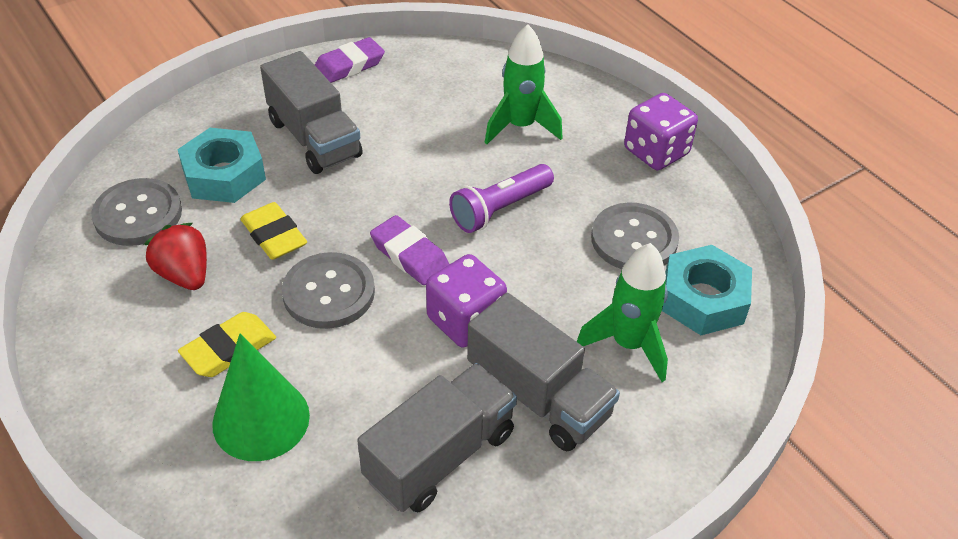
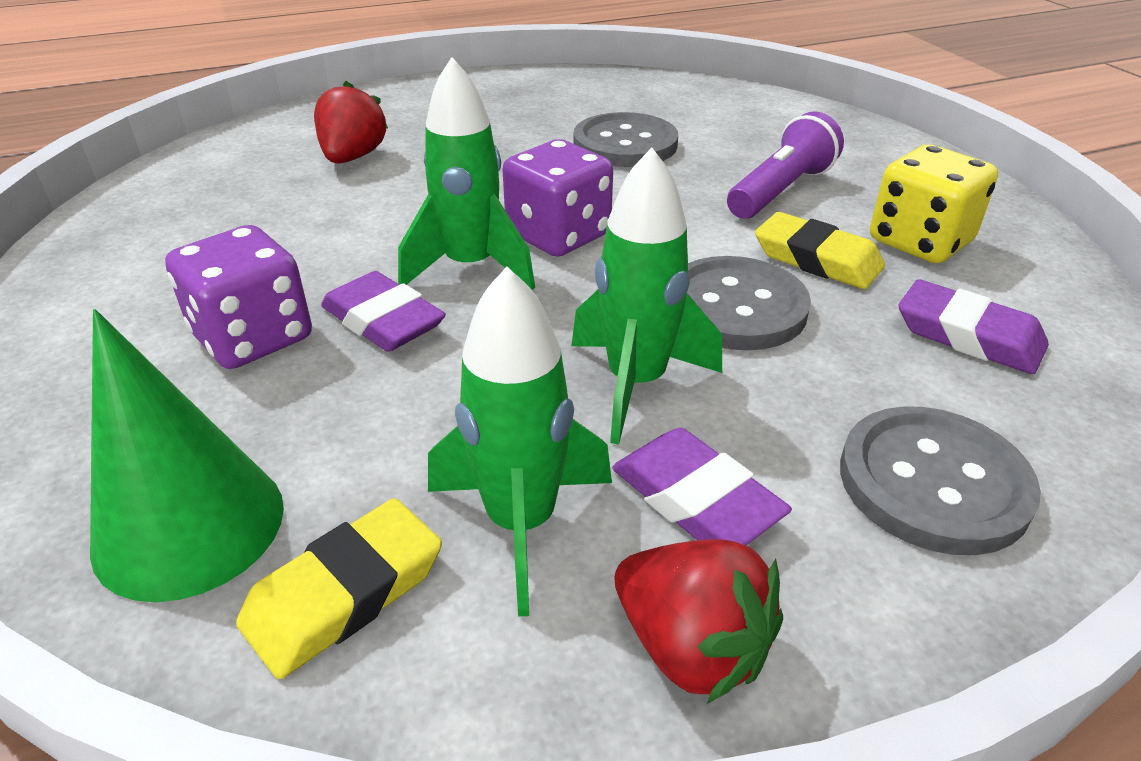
green rocket: 2 -> 3
grey truck: 3 -> 0
purple eraser: 2 -> 3
red strawberry: 1 -> 2
turquoise nut: 2 -> 0
yellow dice: 0 -> 1

